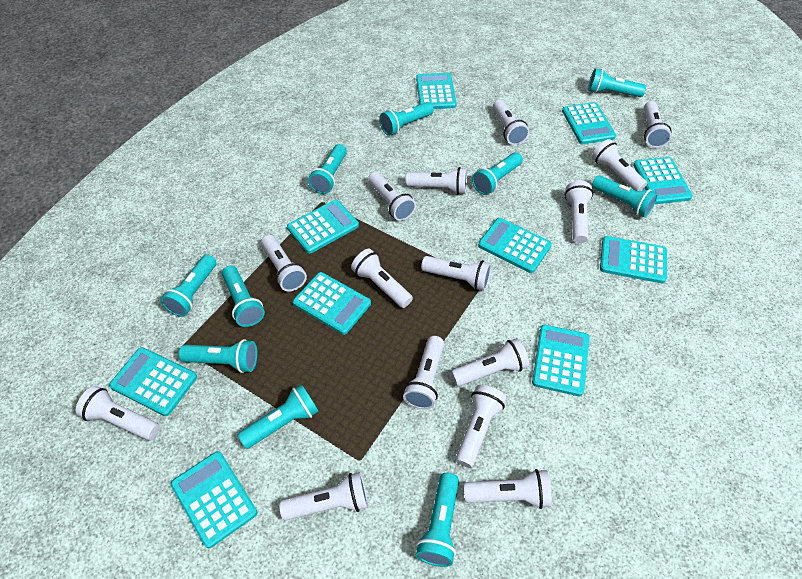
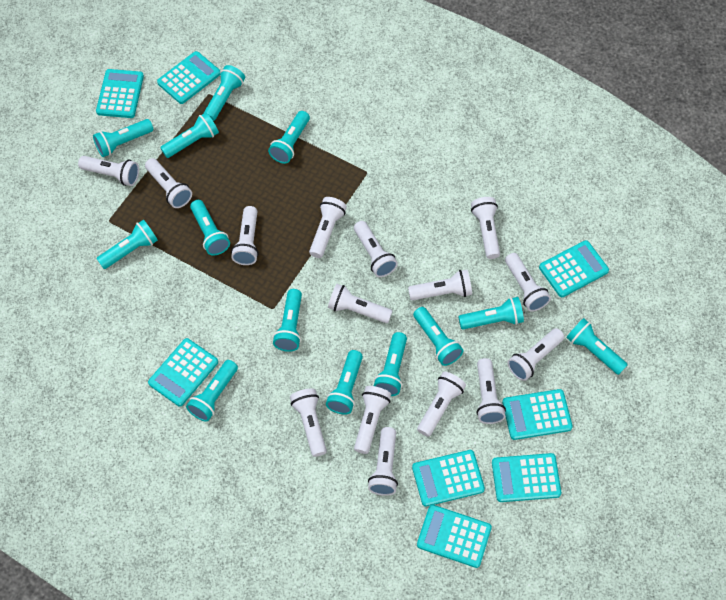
turquoise calculator: 10 -> 8
turquoise flashlight: 10 -> 13

